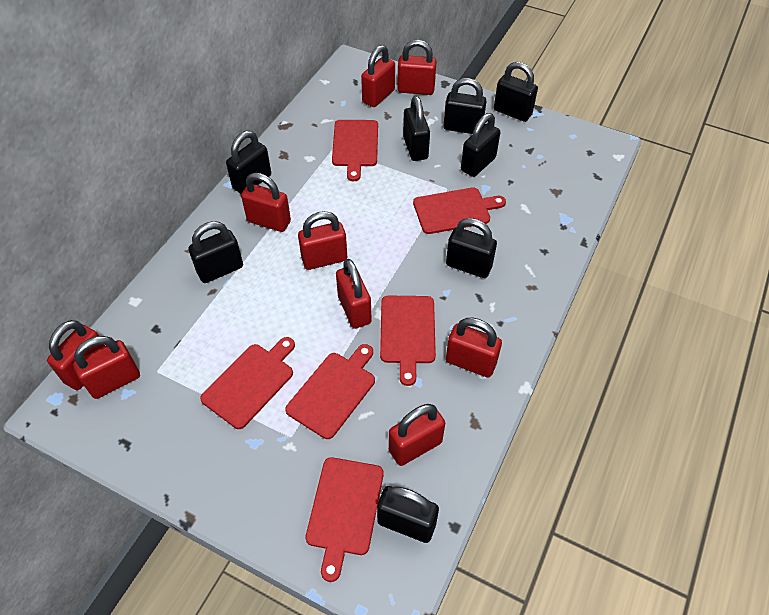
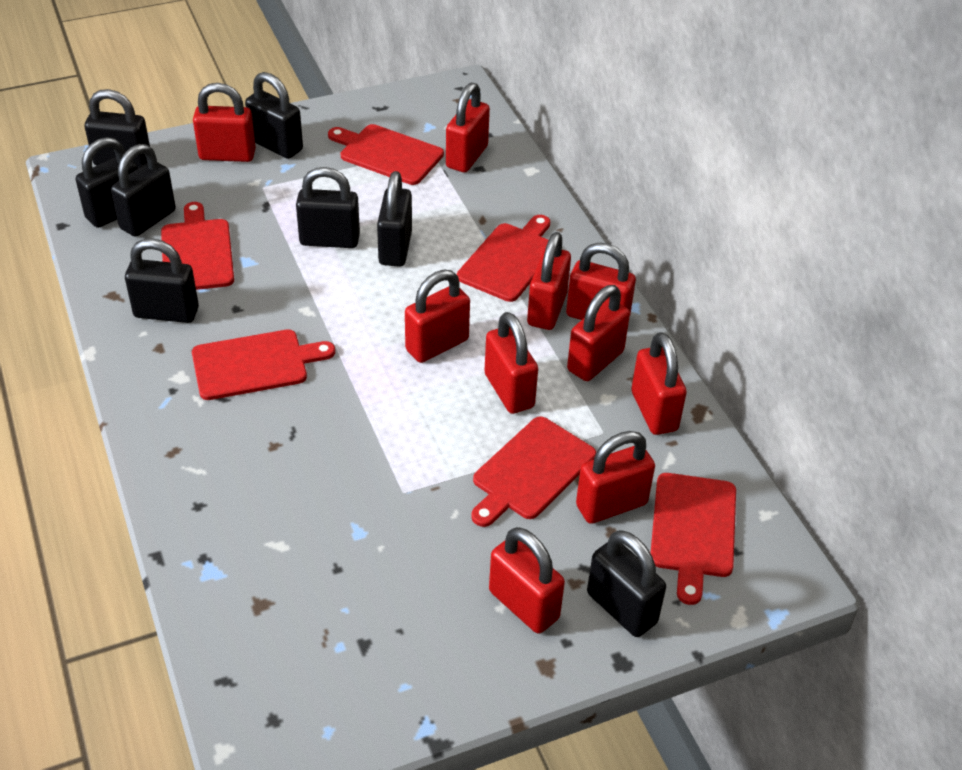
red padlock: 9 -> 10

